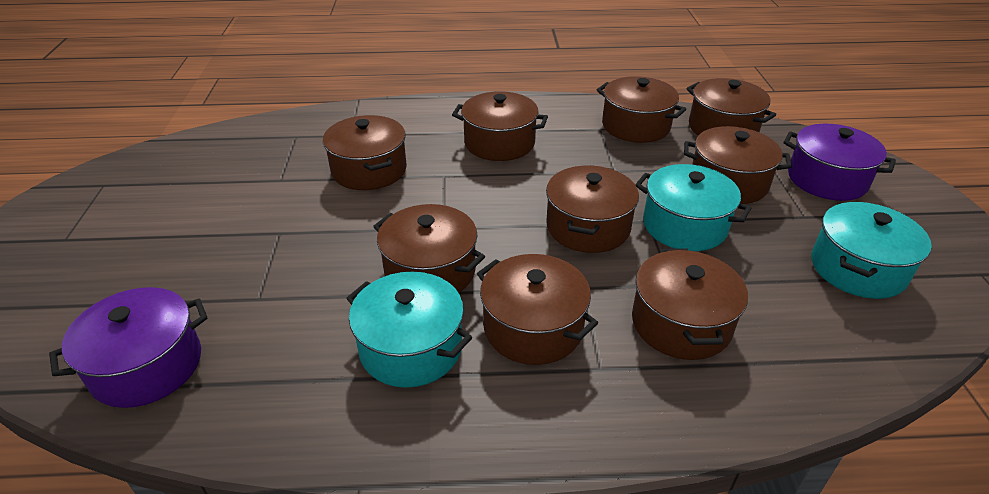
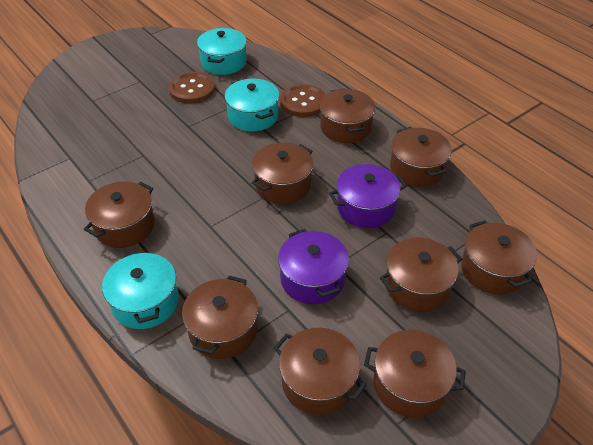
brown button: 0 -> 2

